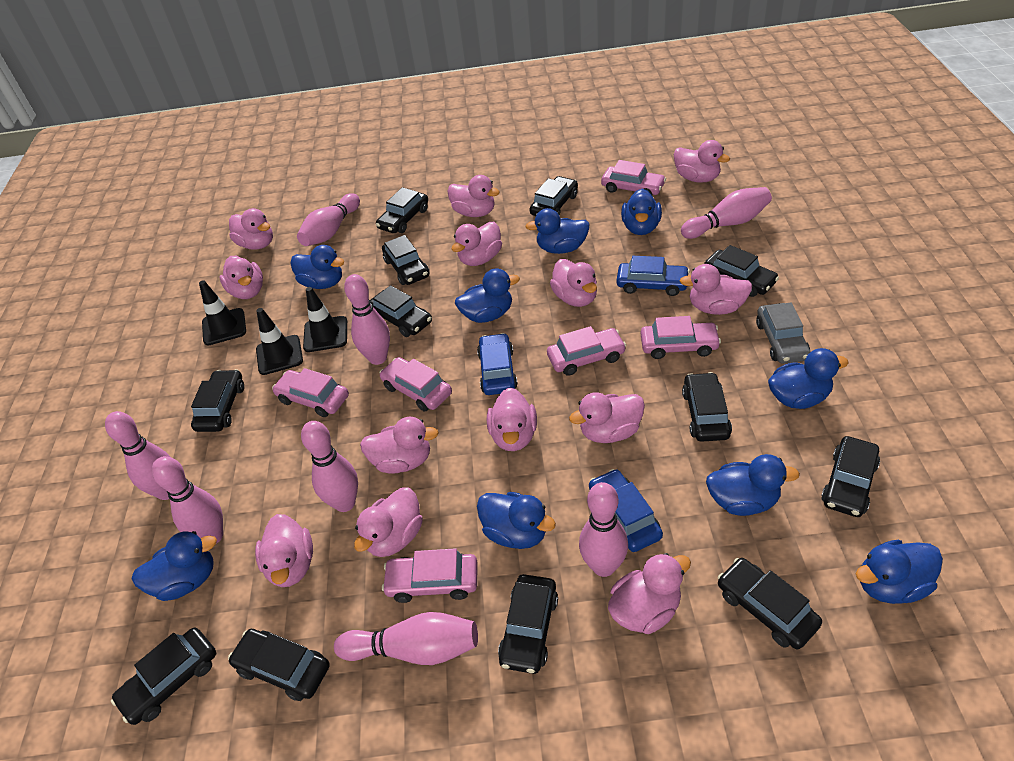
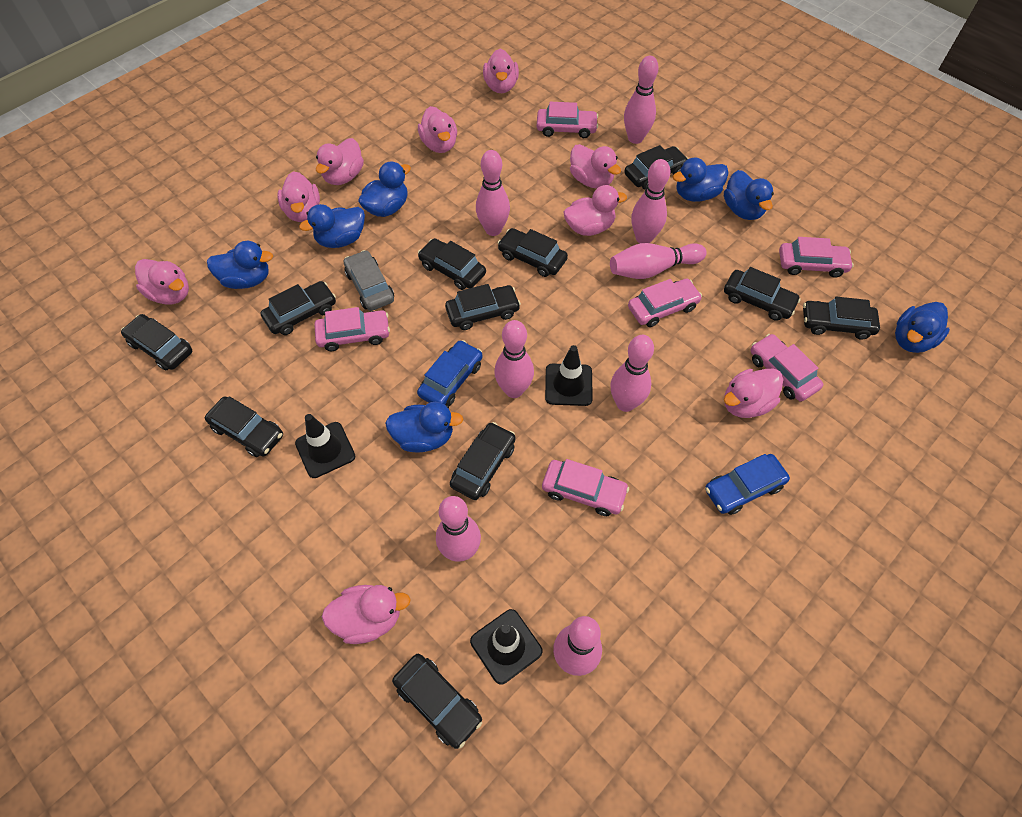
black car: 12 -> 11
blue car: 3 -> 2
blue duck: 9 -> 7
pink duck: 13 -> 9

